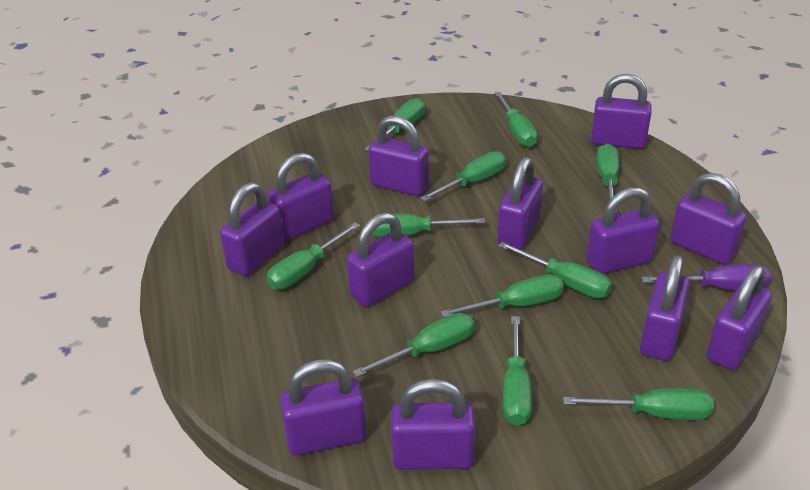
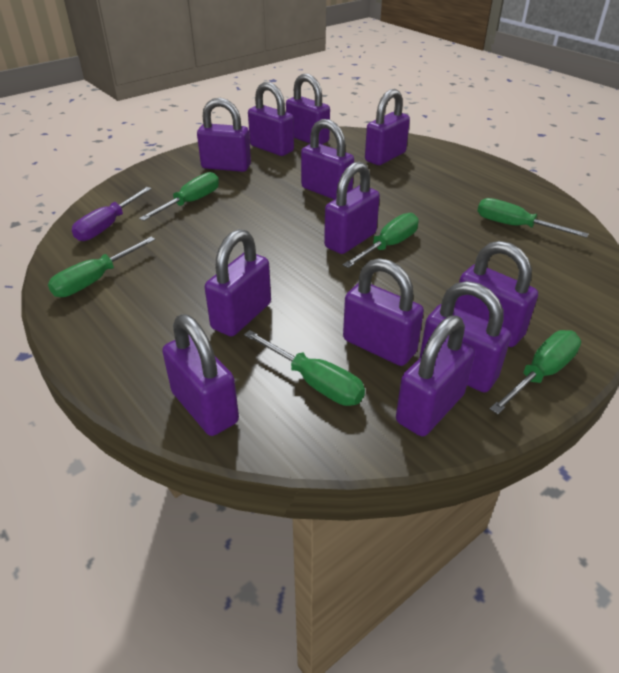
green screwdriver: 11 -> 6

